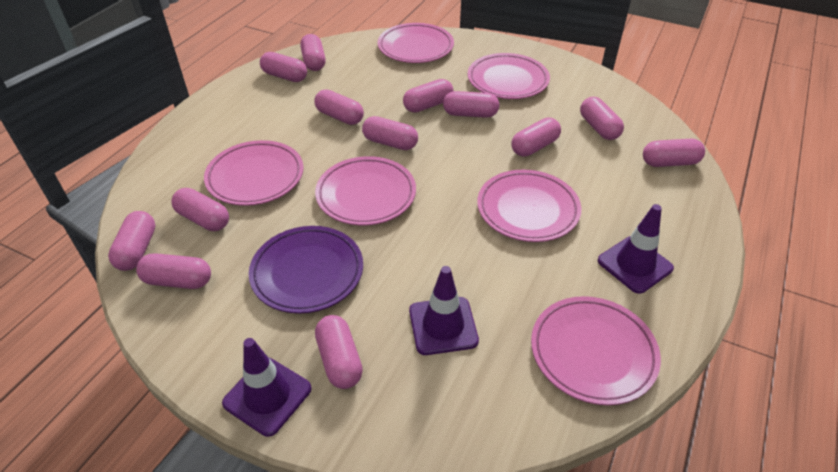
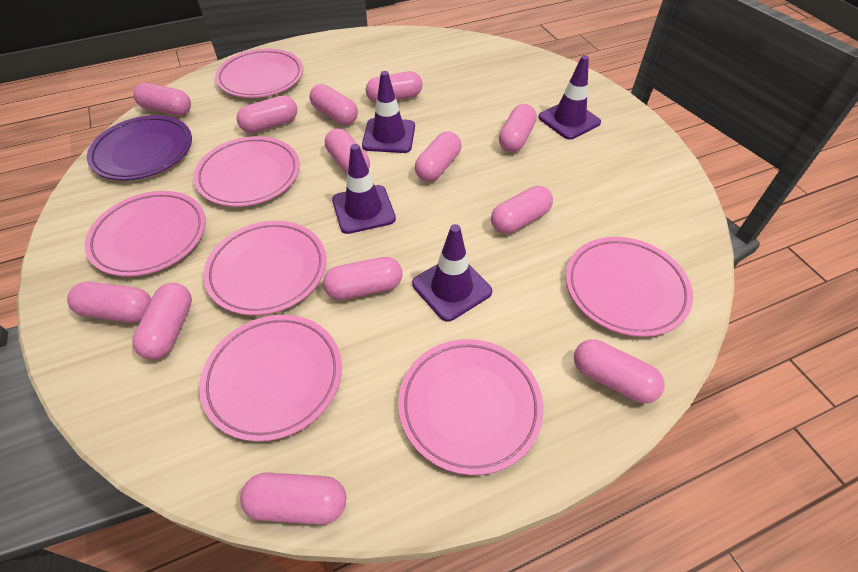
pink plate: 6 -> 7
purple traffic cone: 3 -> 4

